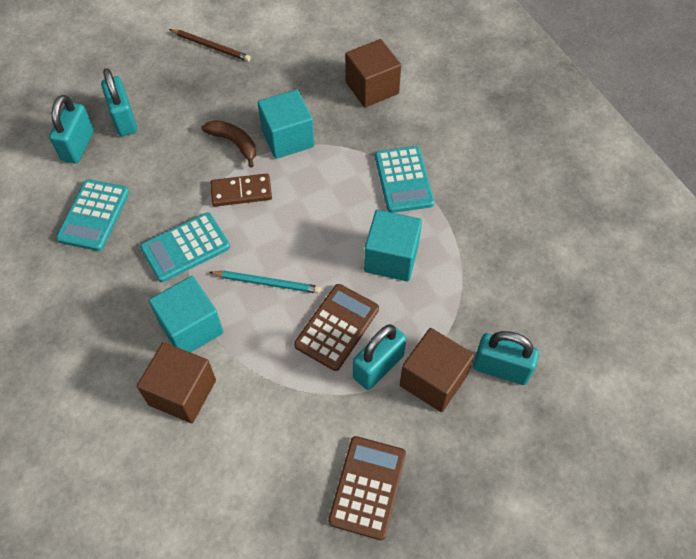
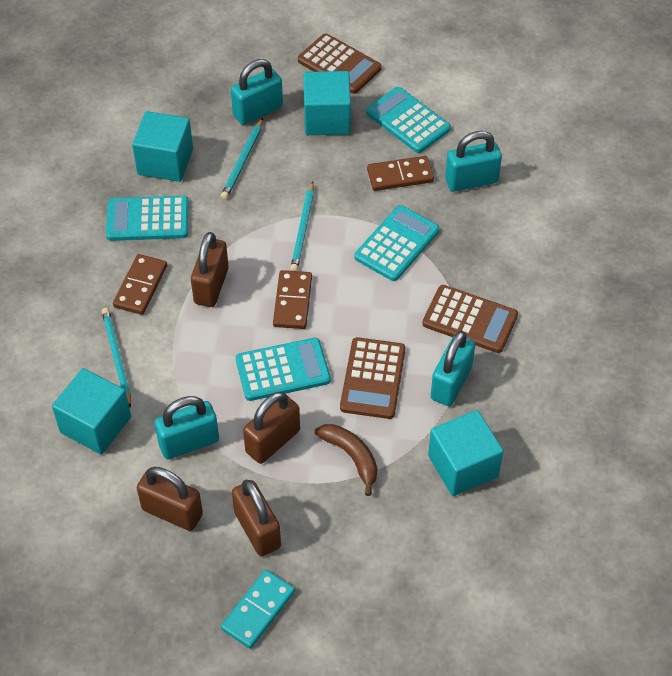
brown calculator: 2 -> 3
brown cube: 3 -> 0
brown domino: 1 -> 3
brown padlock: 0 -> 4
brown pencil: 1 -> 0
turquoise calculator: 3 -> 4
turquoise cube: 3 -> 4
turquoise domino: 0 -> 1
turquoise pencil: 1 -> 3

